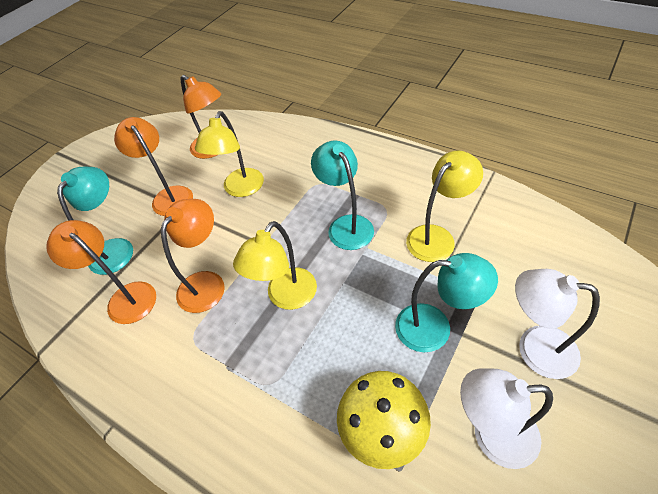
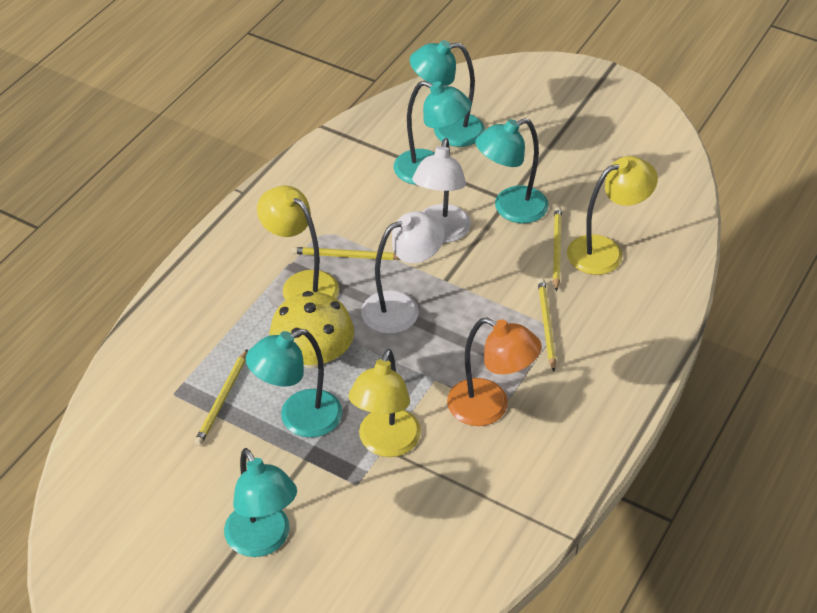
orange lamp: 4 -> 1
turquoise lamp: 3 -> 5
yellow pencil: 0 -> 4

